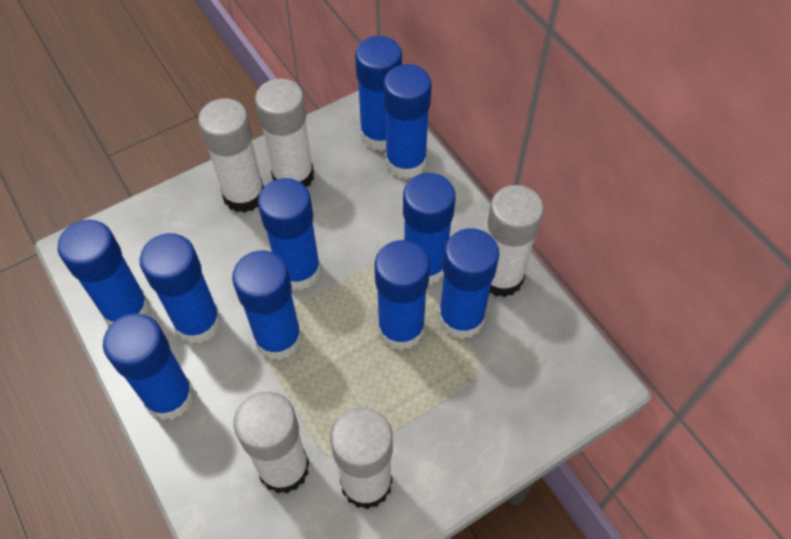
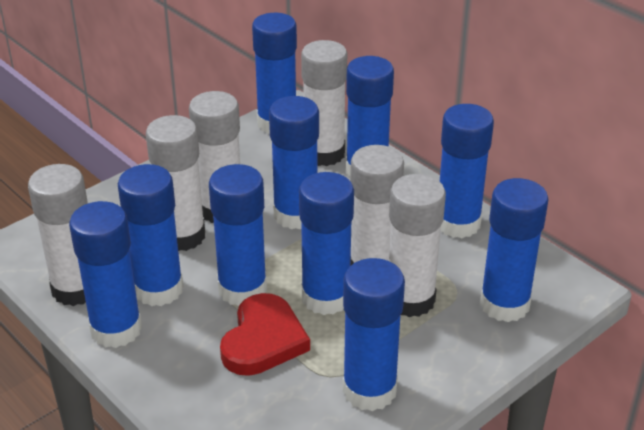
red heart: 0 -> 1
white glue stick: 5 -> 6

